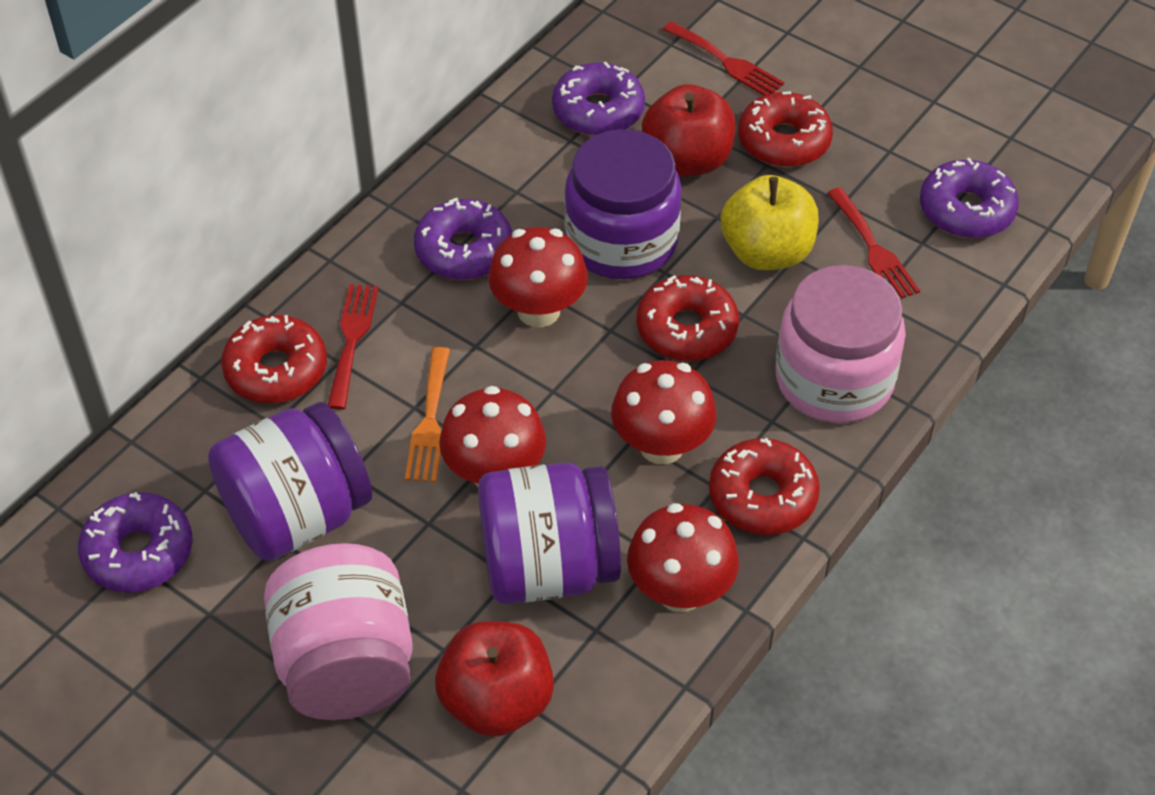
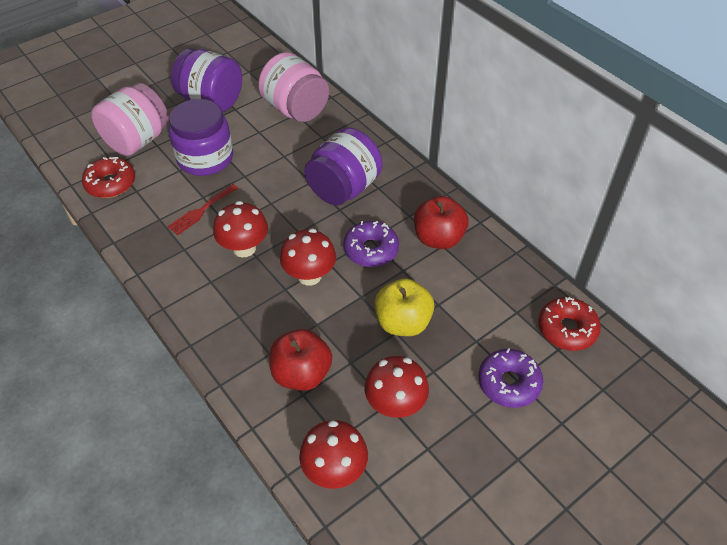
orange fork: 1 -> 0
purple donut: 4 -> 2
red donut: 4 -> 2
red fork: 3 -> 1

